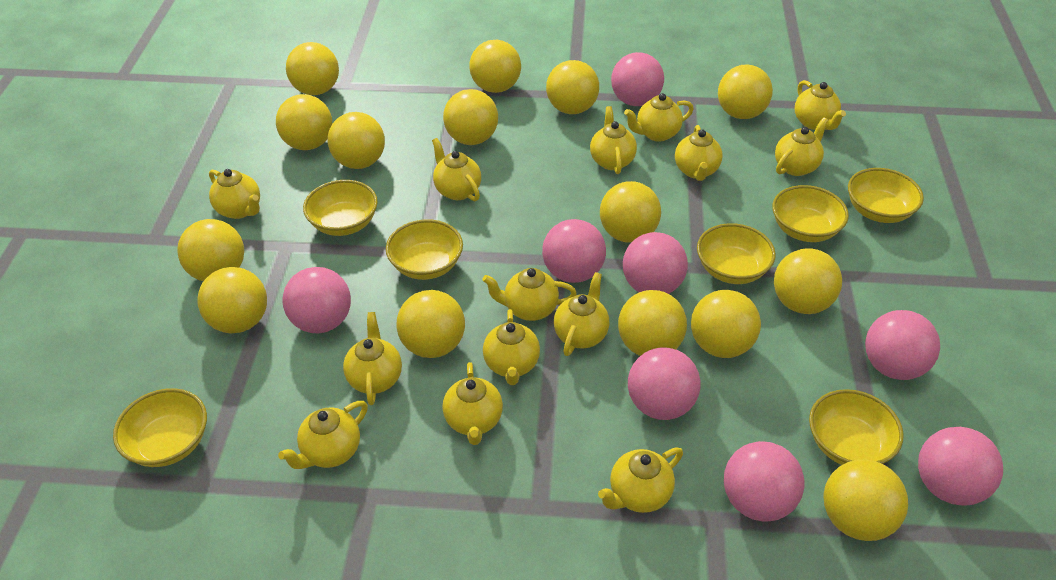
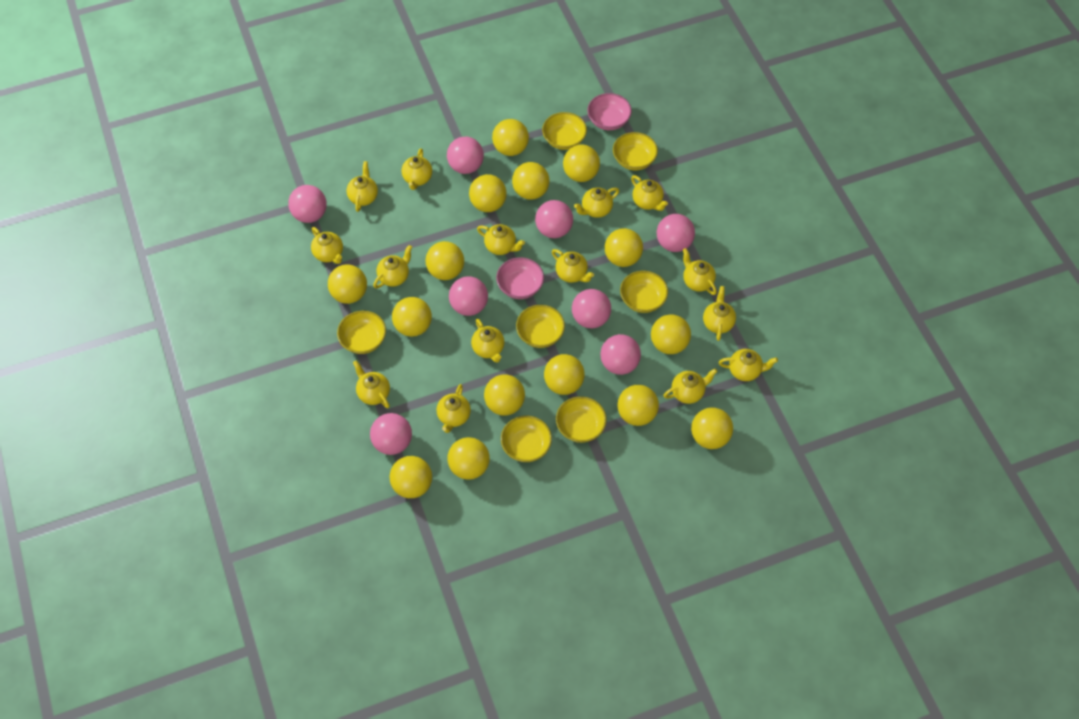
pink bowl: 0 -> 2
yellow teapot: 14 -> 15

